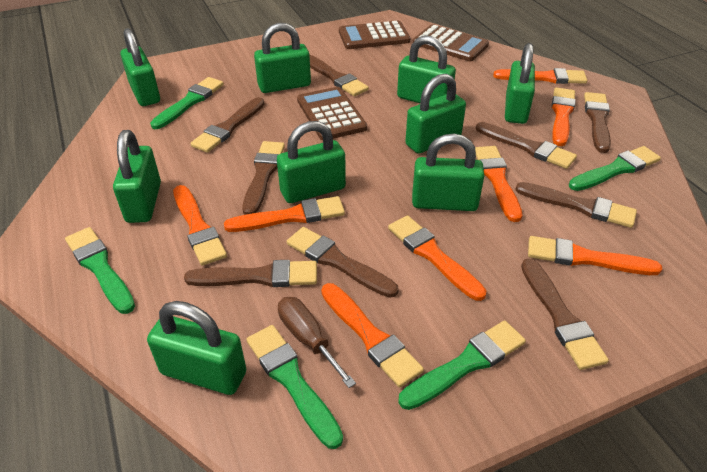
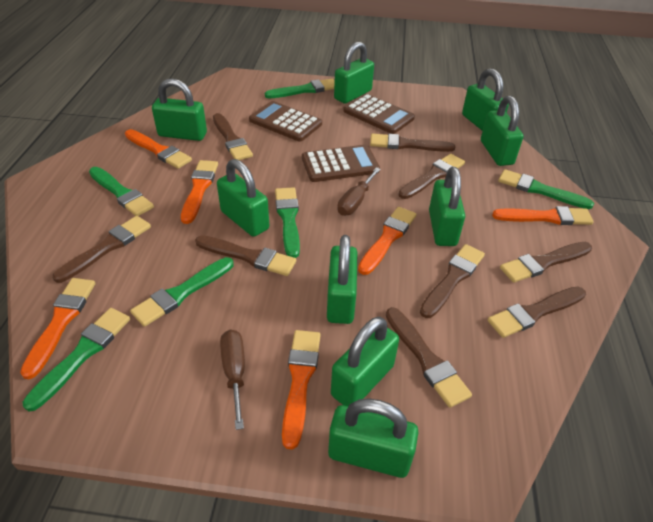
brown screwdriver: 1 -> 2
green brush: 5 -> 6
orange brush: 8 -> 6

